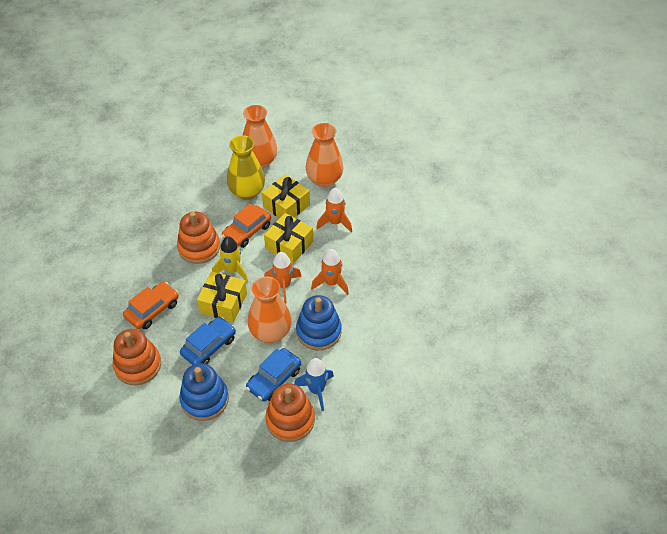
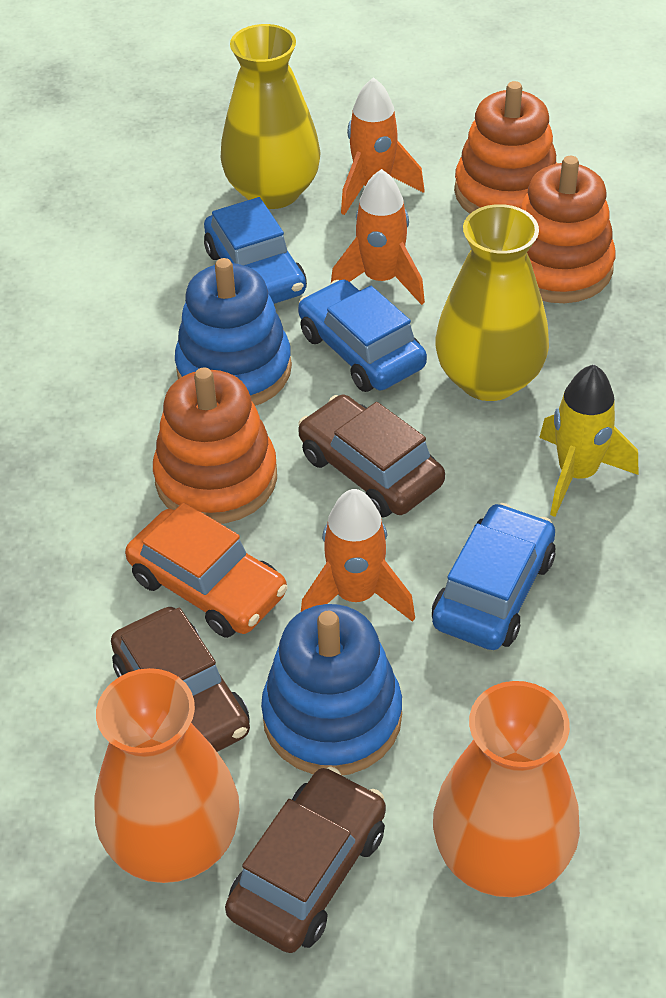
blue car: 2 -> 3
blue rocket: 1 -> 0
brown car: 0 -> 3
orange car: 2 -> 1
orange vase: 3 -> 2
yellow gift: 3 -> 0
yellow vase: 1 -> 2

